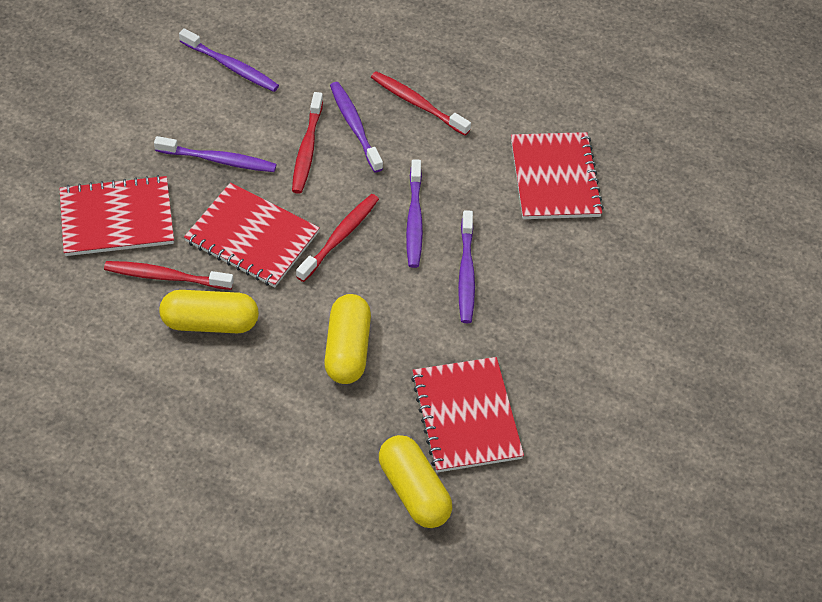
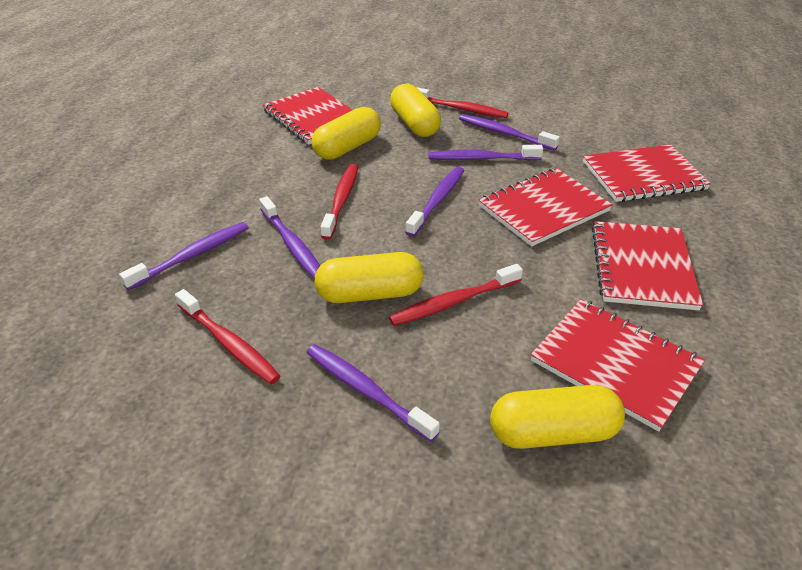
purple toothbrush: 5 -> 6
red notebook: 4 -> 5
yellow capsule: 3 -> 4

